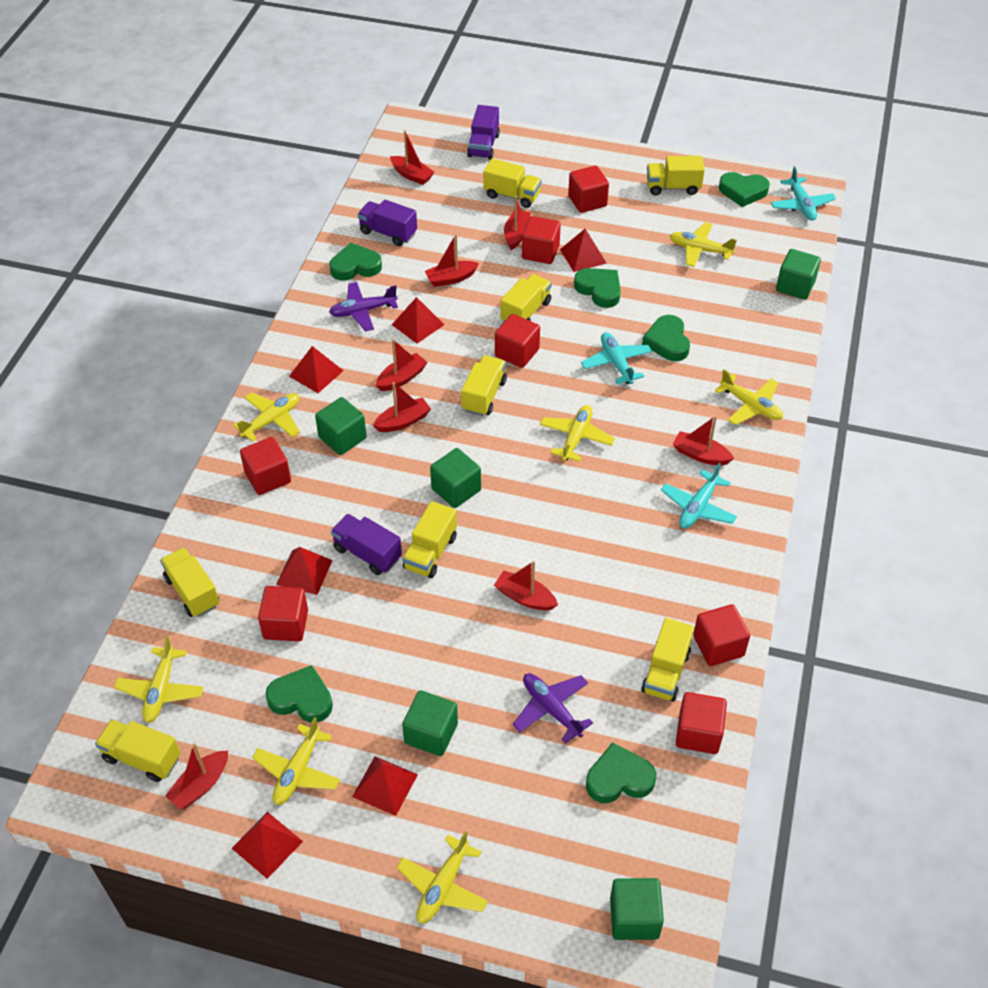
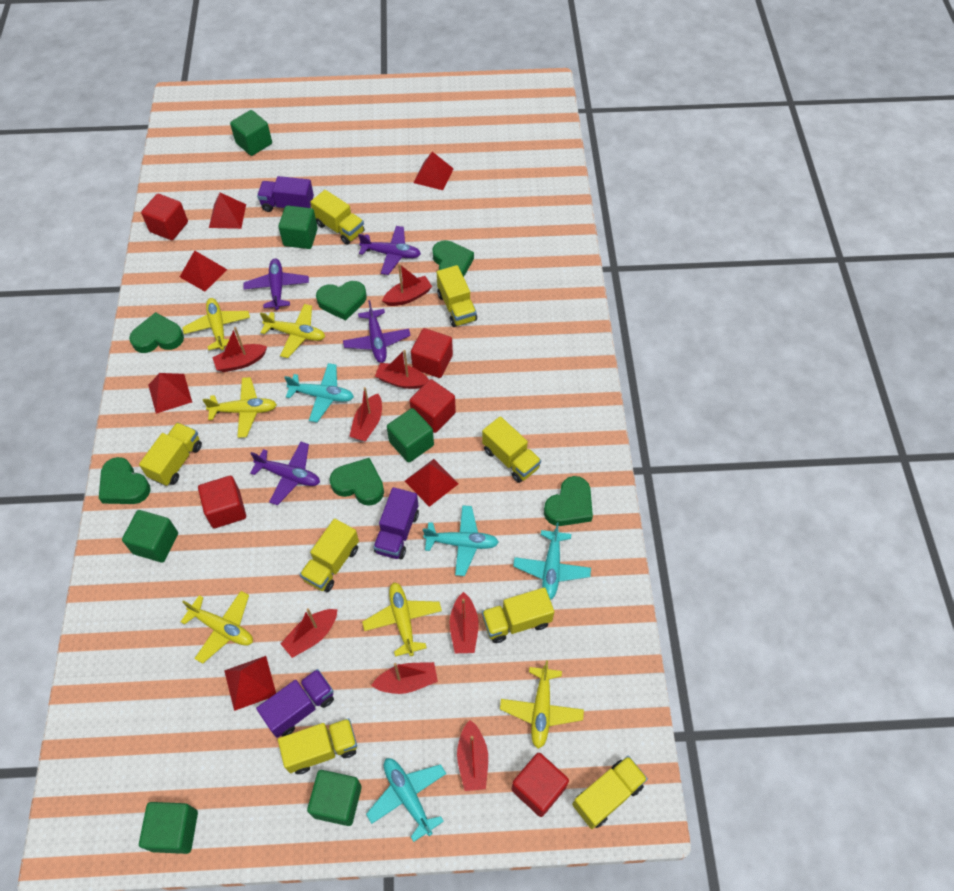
green cube: 5 -> 6
purple plane: 2 -> 4
red cube: 7 -> 5
turquoise plane: 3 -> 4
yellow plane: 7 -> 6

